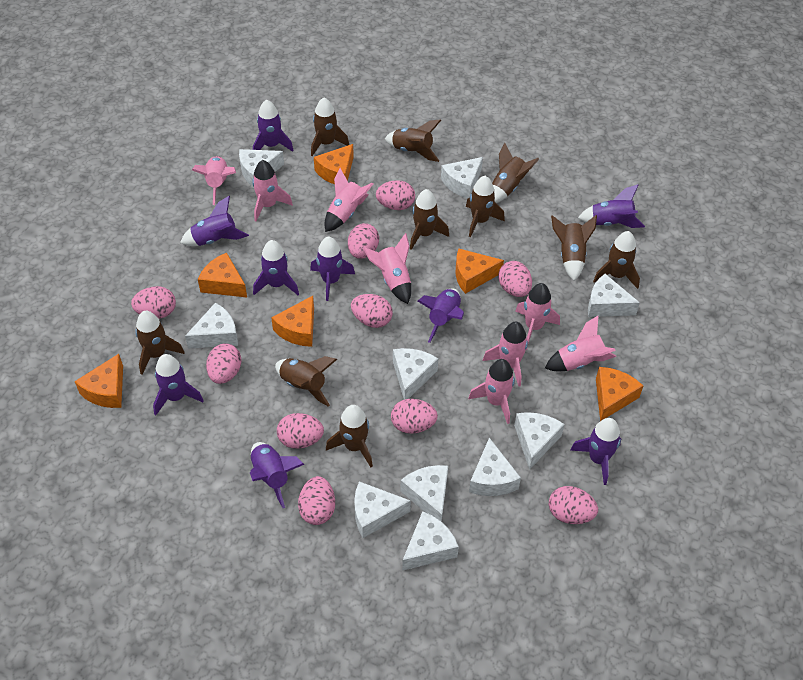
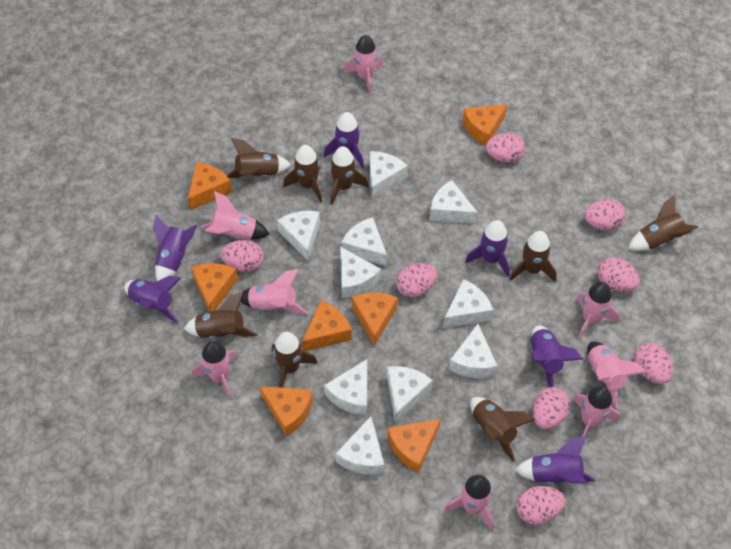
brown rocket: 10 -> 8
orange cheese: 6 -> 7
pink egg: 10 -> 8
purple rocket: 9 -> 6

